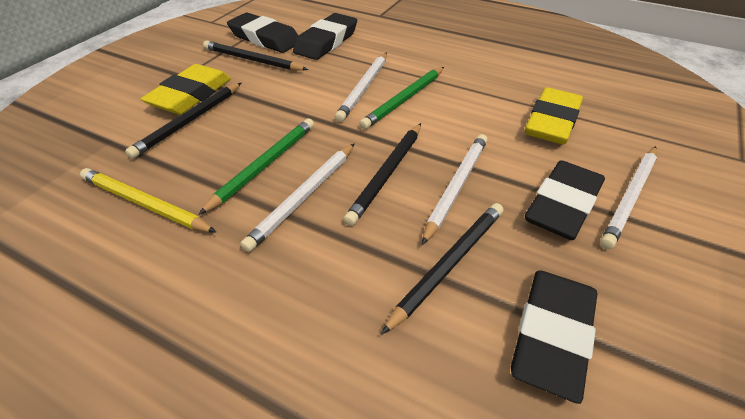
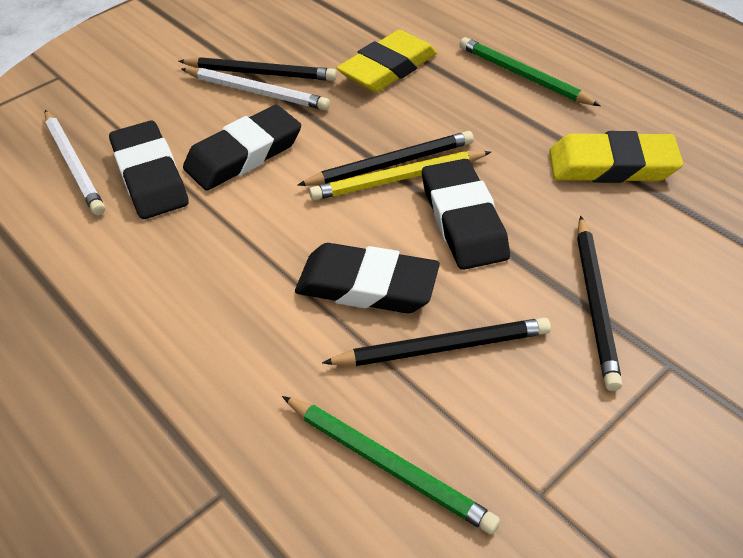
white pencil: 4 -> 2

